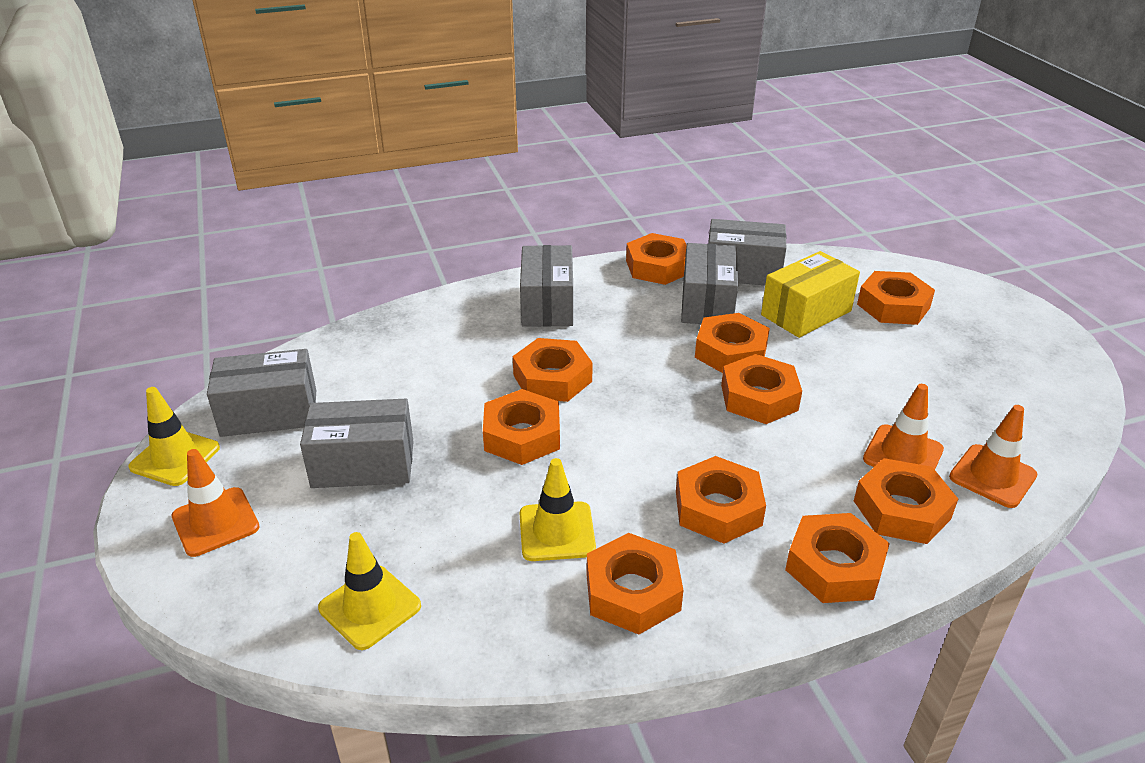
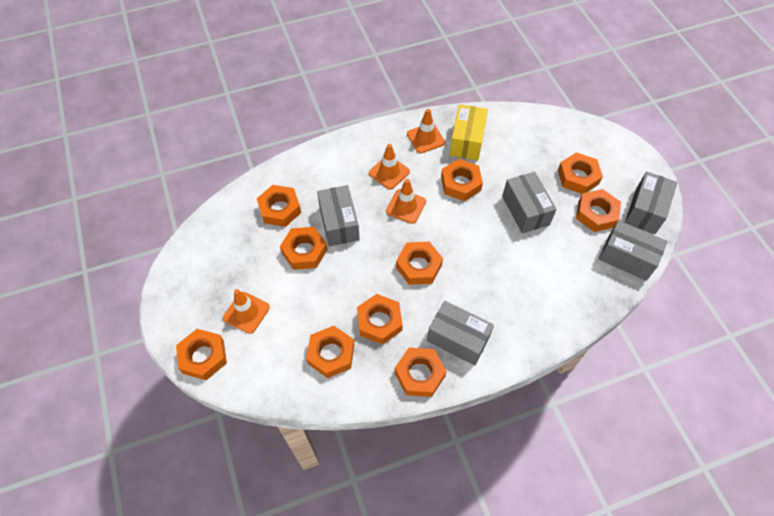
orange traffic cone: 3 -> 4
yellow traffic cone: 3 -> 0

